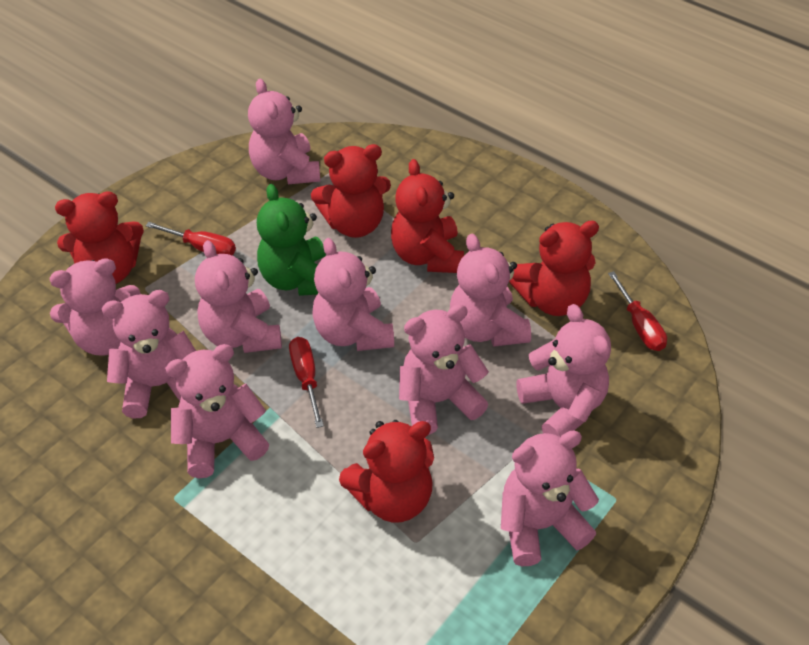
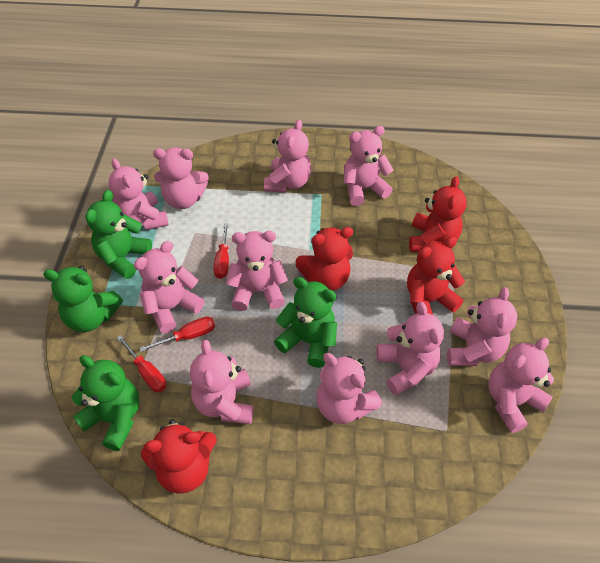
green teddy bear: 1 -> 4
pink teddy bear: 10 -> 11
red teddy bear: 5 -> 4

